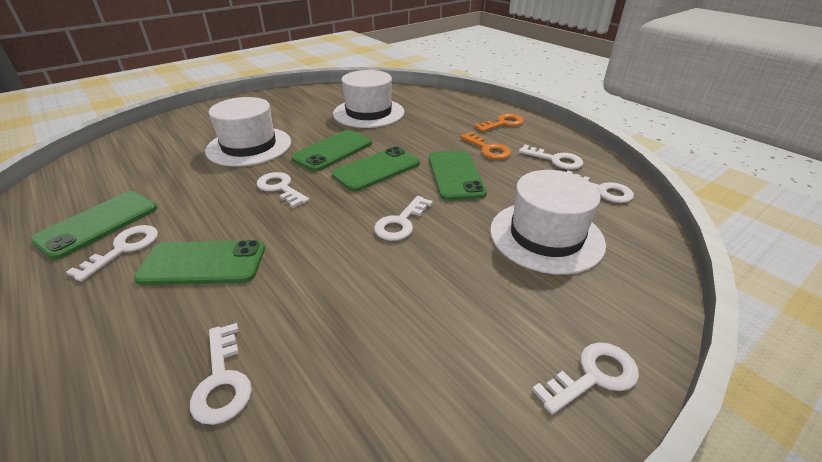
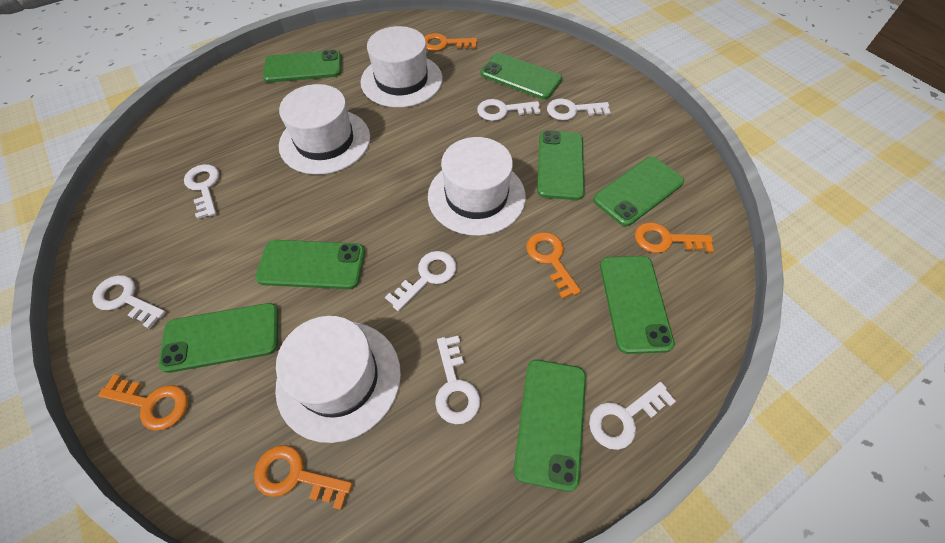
green phone: 5 -> 8
orange key: 2 -> 5
white hat: 3 -> 4

